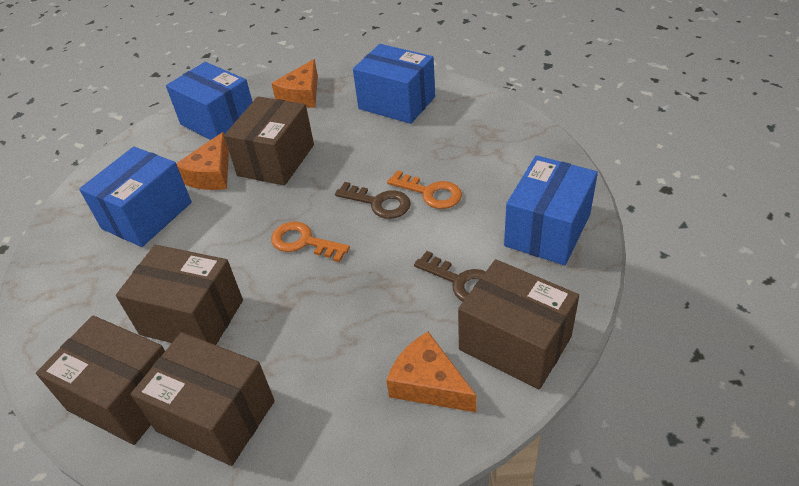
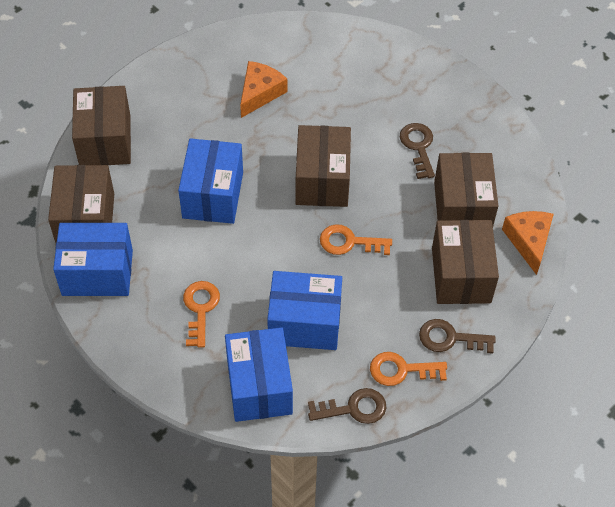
brown key: 2 -> 3
orange cheese: 3 -> 2
orange key: 2 -> 3

